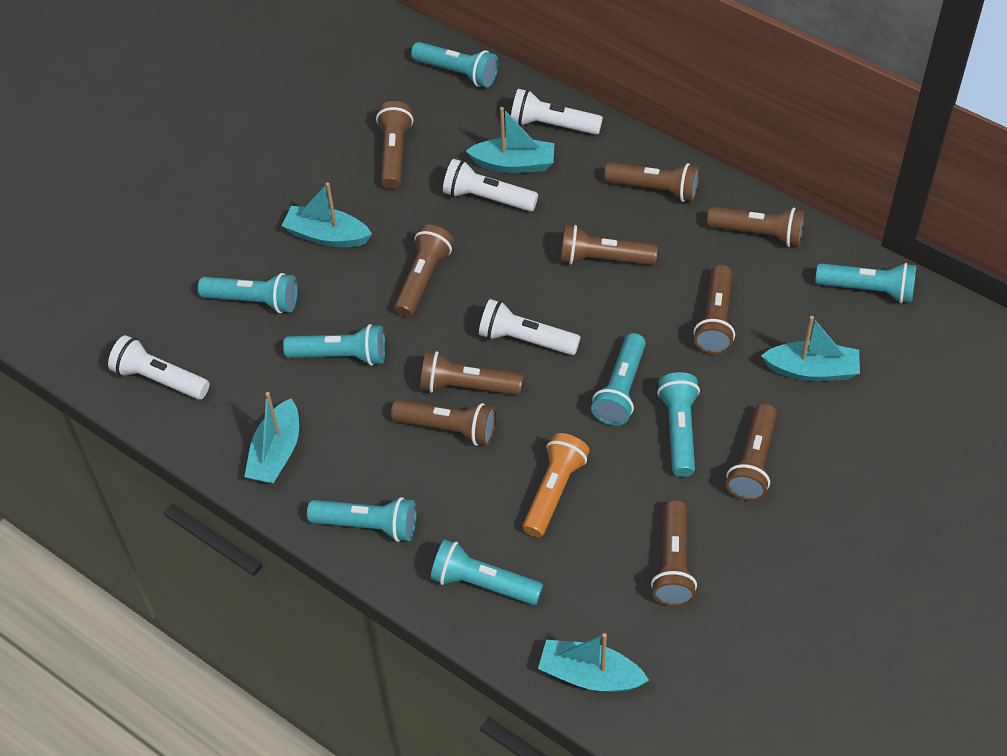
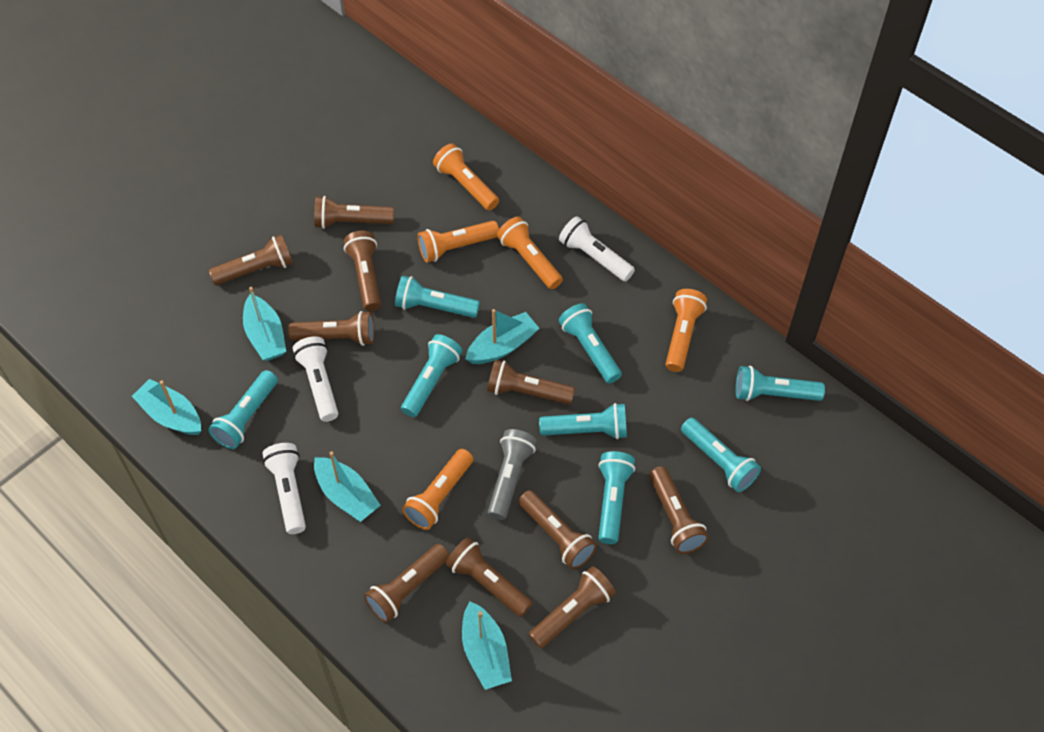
grey flashlight: 0 -> 1
orange flashlight: 1 -> 5
white flashlight: 4 -> 3

